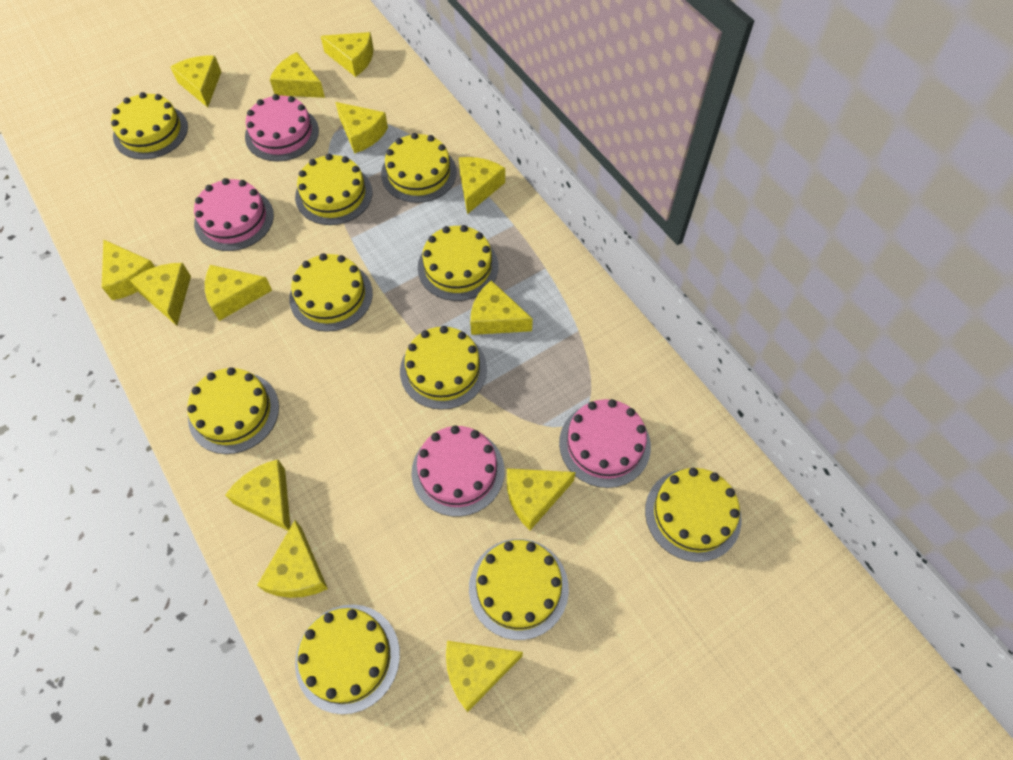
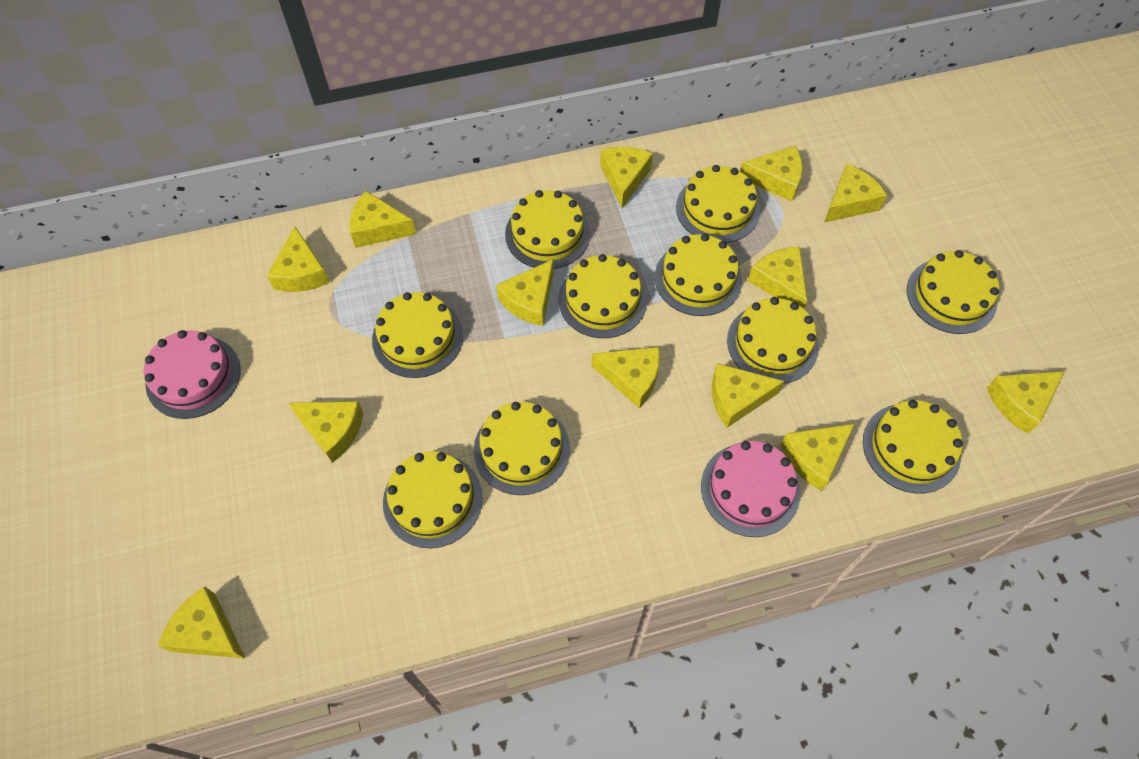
pink cake: 4 -> 2

